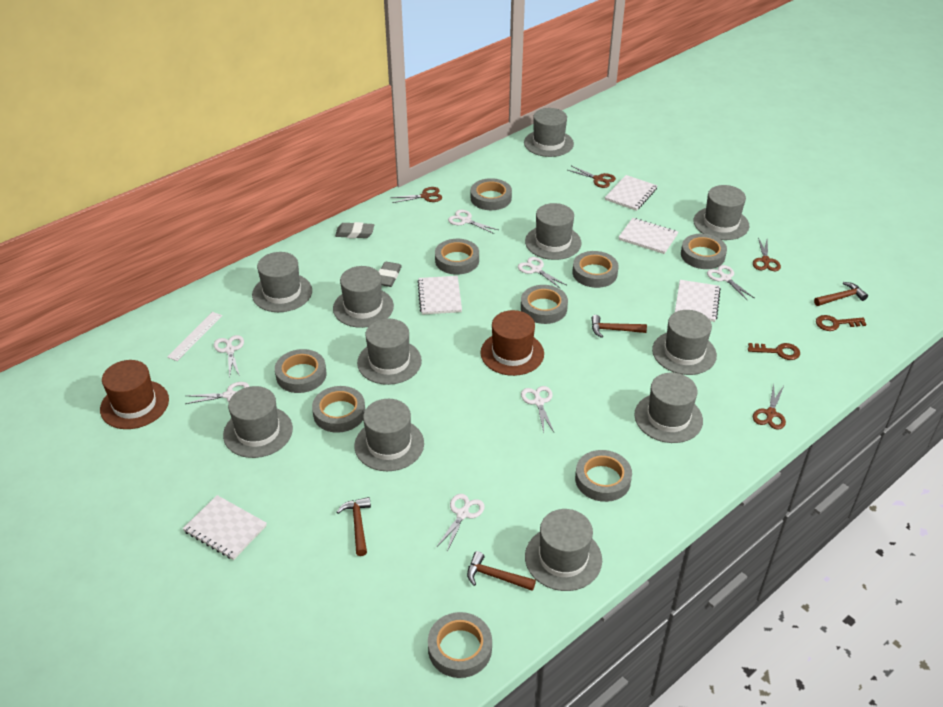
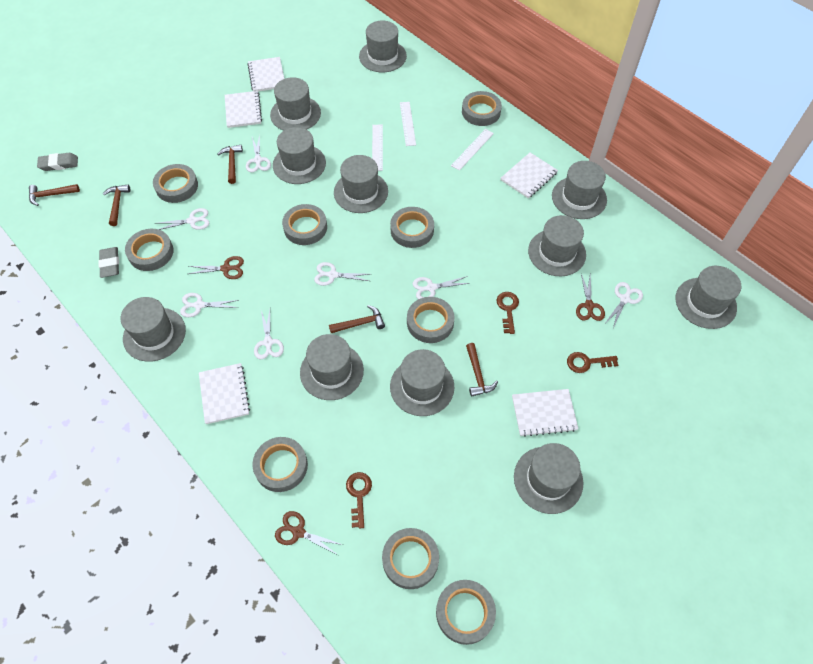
brown hammer: 4 -> 5
brown hat: 2 -> 0
brown key: 2 -> 3
brown scissors: 4 -> 3
white ruler: 1 -> 3

